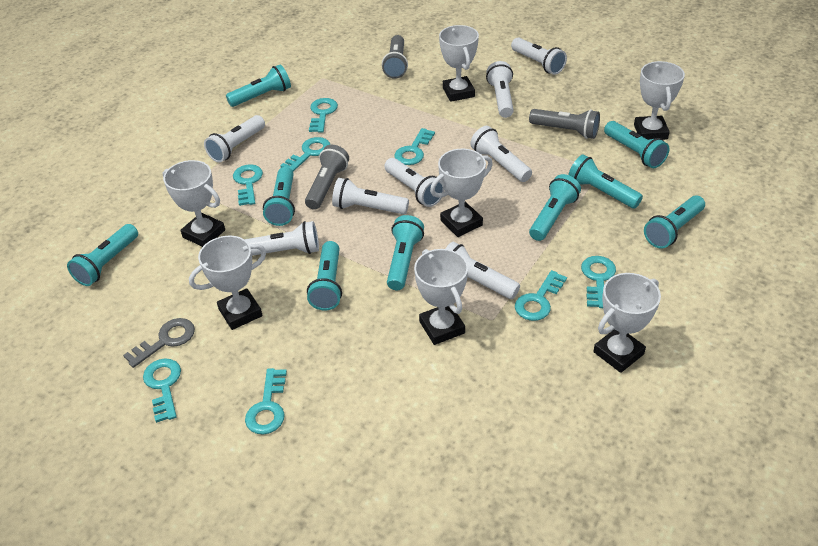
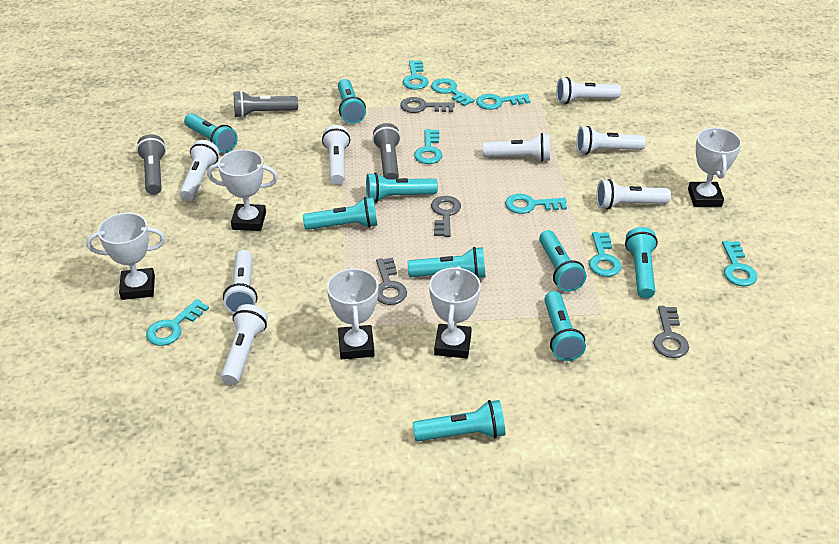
grey key: 1 -> 4
white trophy: 7 -> 5

